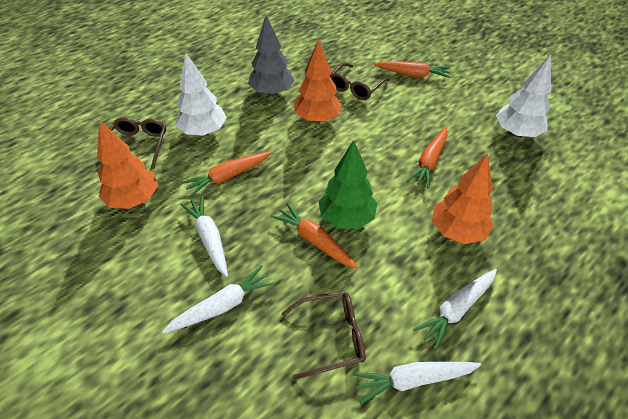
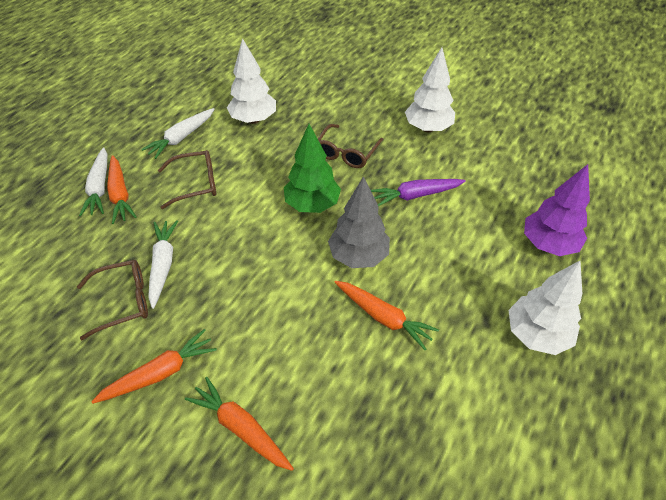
orange tree: 3 -> 0
purple carrot: 0 -> 1
purple tree: 0 -> 1
white carrot: 4 -> 3
white tree: 2 -> 3

